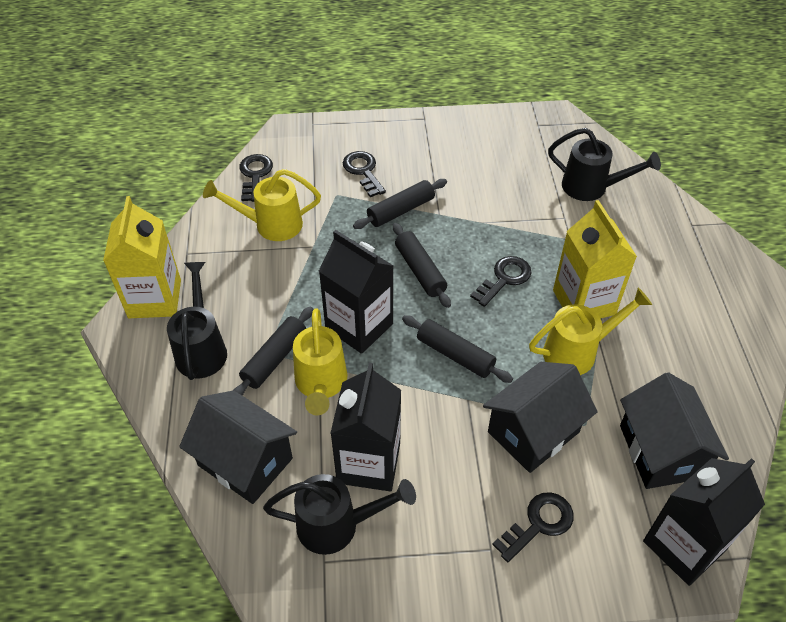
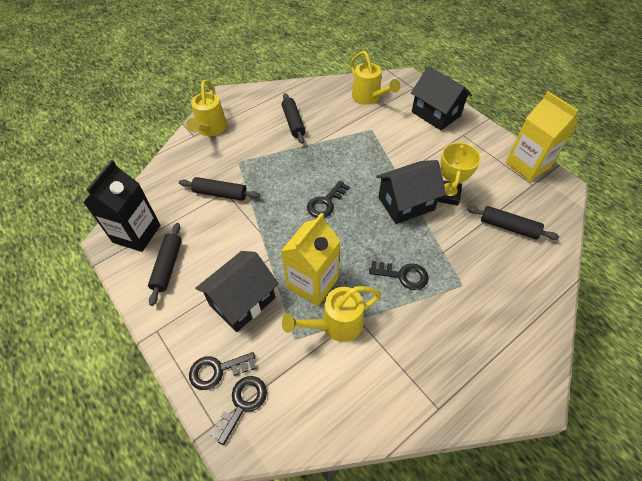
black carton: 3 -> 1
black watering can: 3 -> 0
yellow trophy: 0 -> 1

